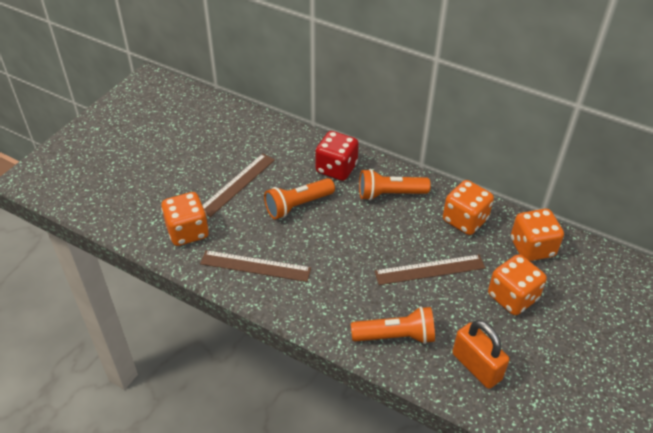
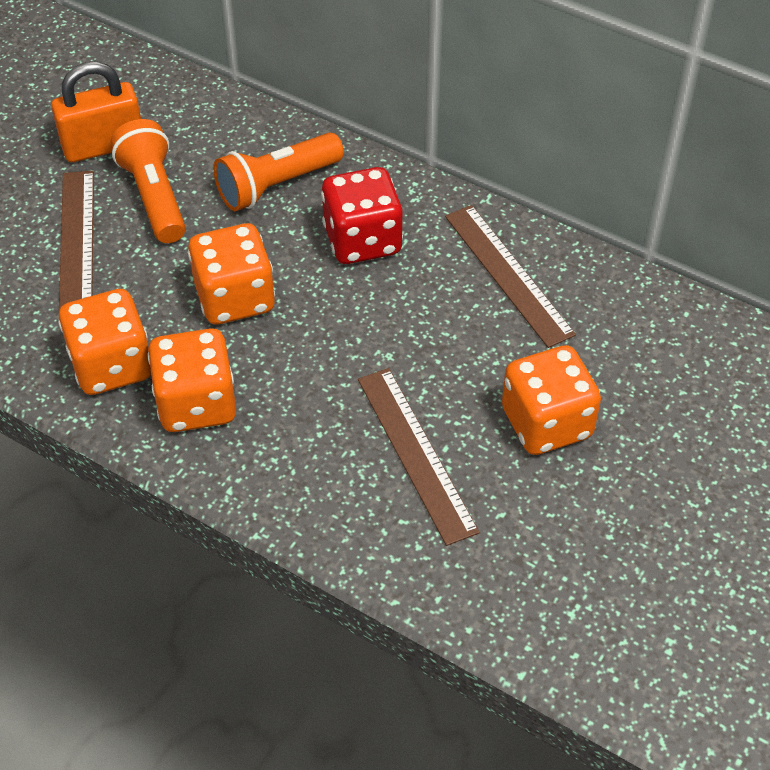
orange flashlight: 3 -> 2

